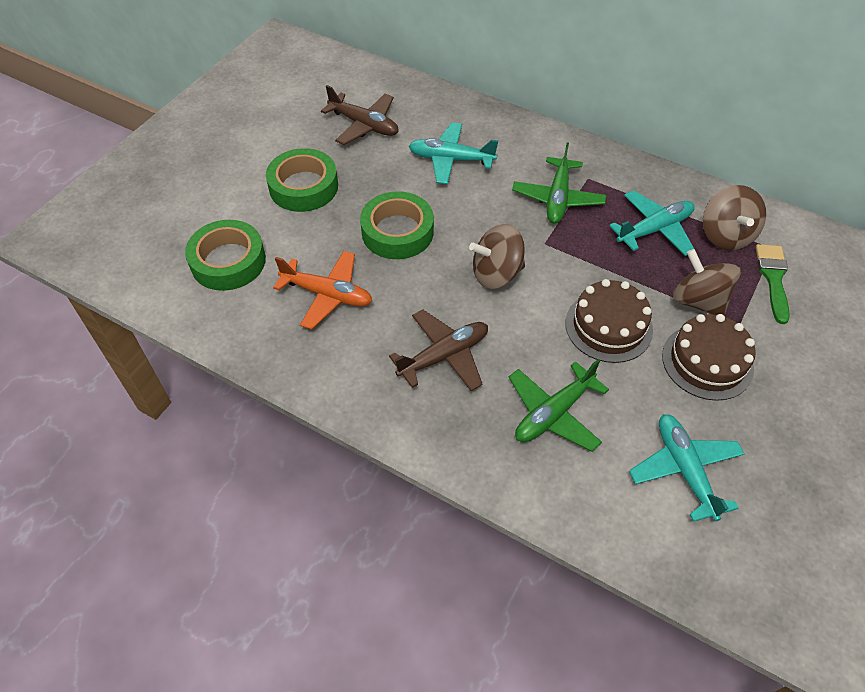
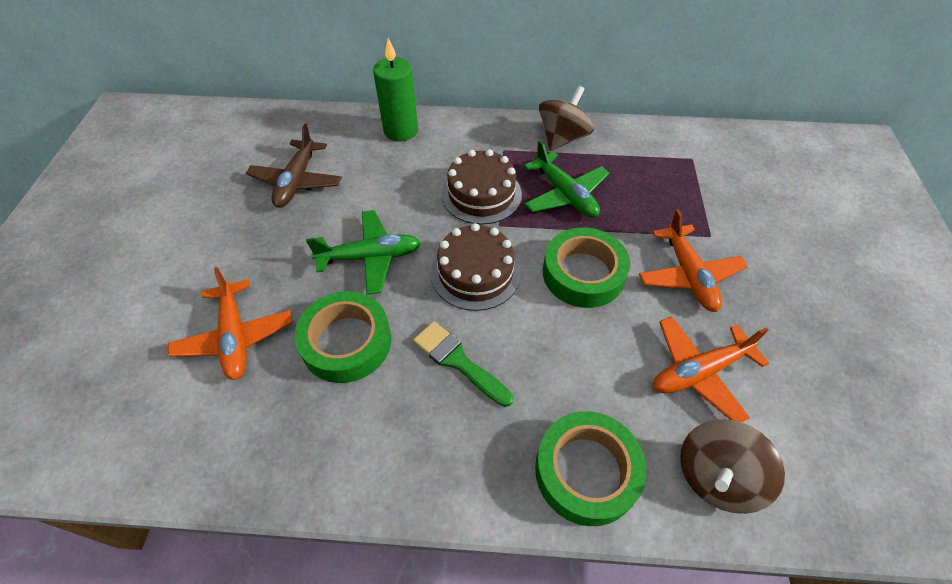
brown plane: 2 -> 1
brown spinning top: 3 -> 2
green candle: 0 -> 1
orange plane: 1 -> 3
turquoise plane: 3 -> 0

